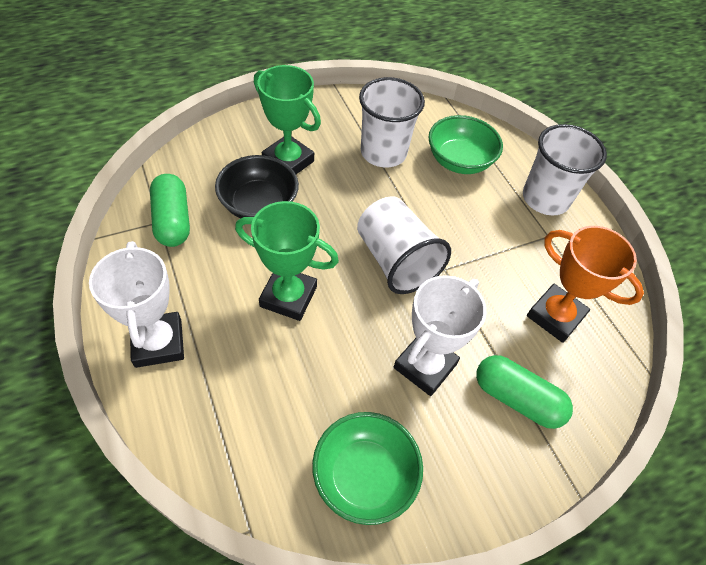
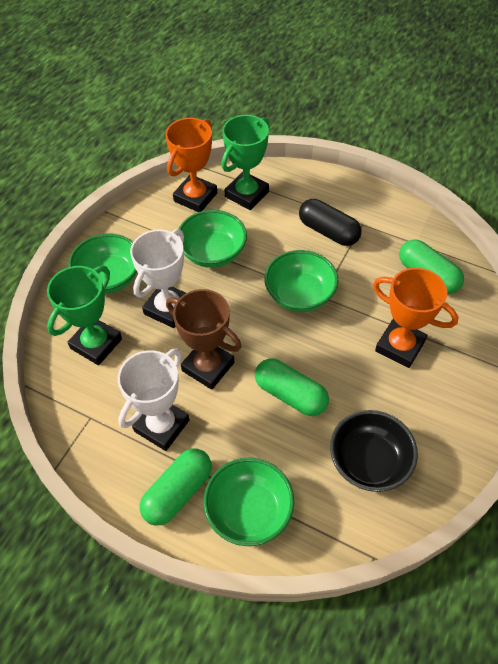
black capsule: 0 -> 1
brown trophy: 0 -> 1
green bowl: 2 -> 4
green capsule: 2 -> 3
orange trophy: 1 -> 2
white cup: 3 -> 0

